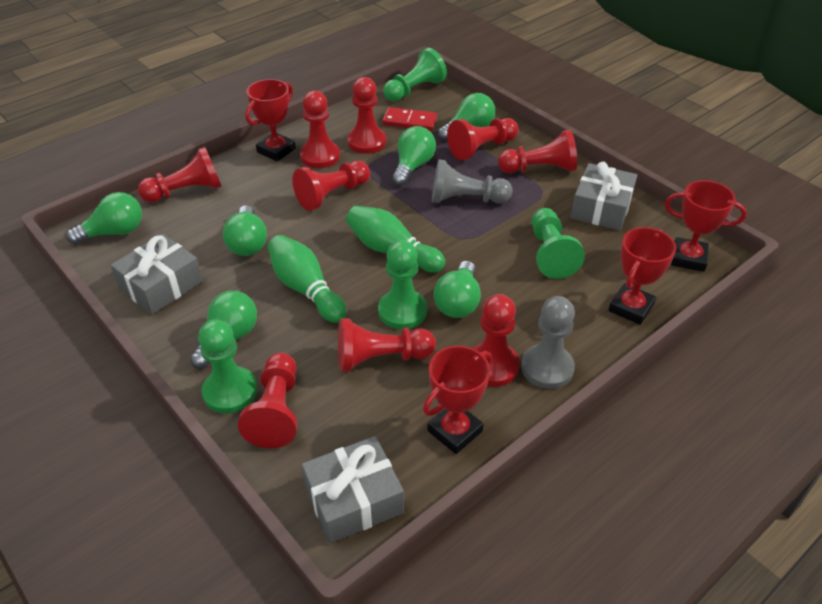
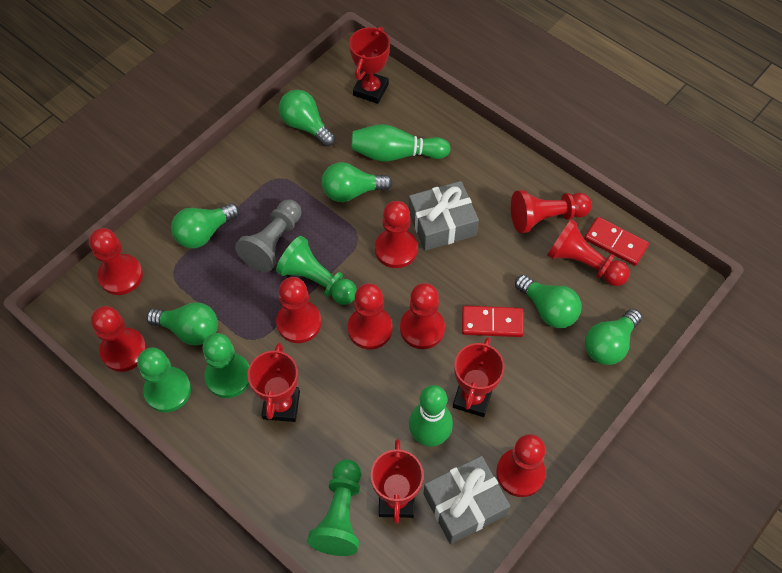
grey gift: 3 -> 2
grey pawn: 2 -> 1
red domino: 1 -> 2

